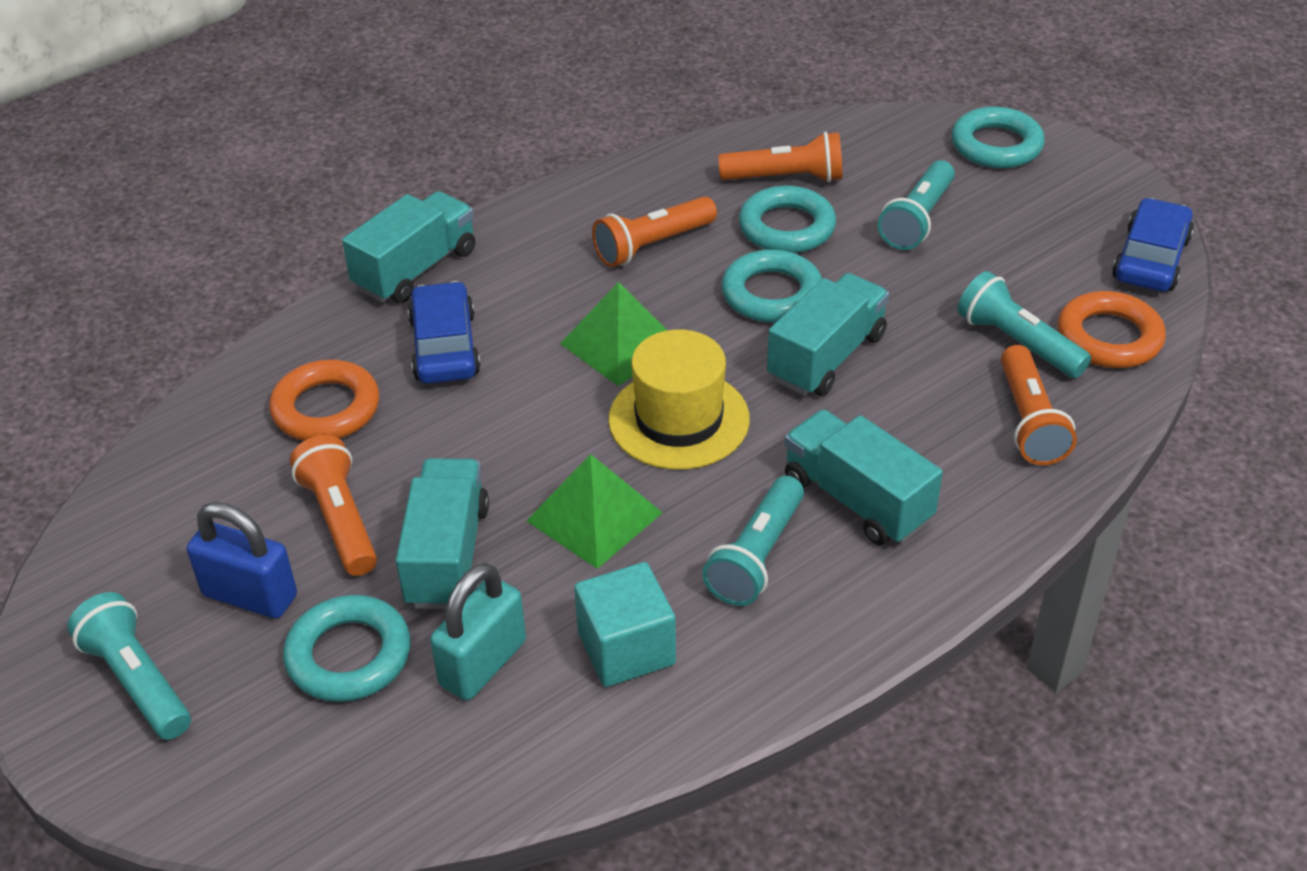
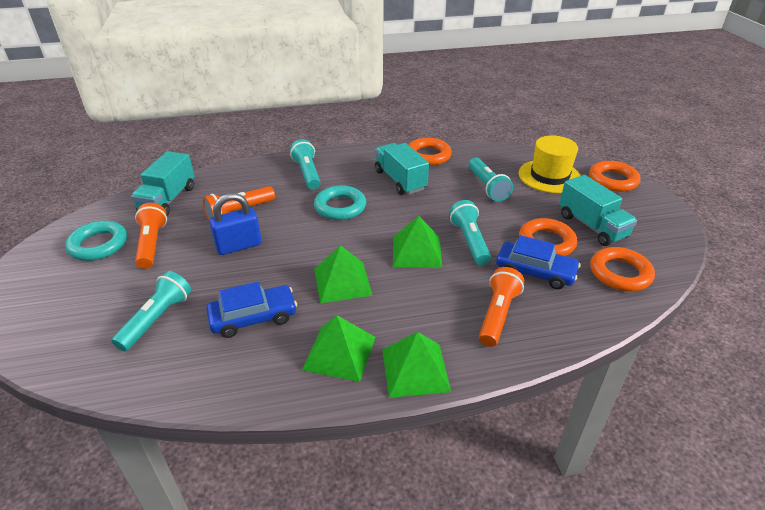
green pyramid: 2 -> 4
orange flashlight: 4 -> 3
orange ring: 2 -> 4
turquoise cube: 1 -> 0
turquoise padlock: 1 -> 0
turquoise ring: 4 -> 2
turquoise truck: 4 -> 3

